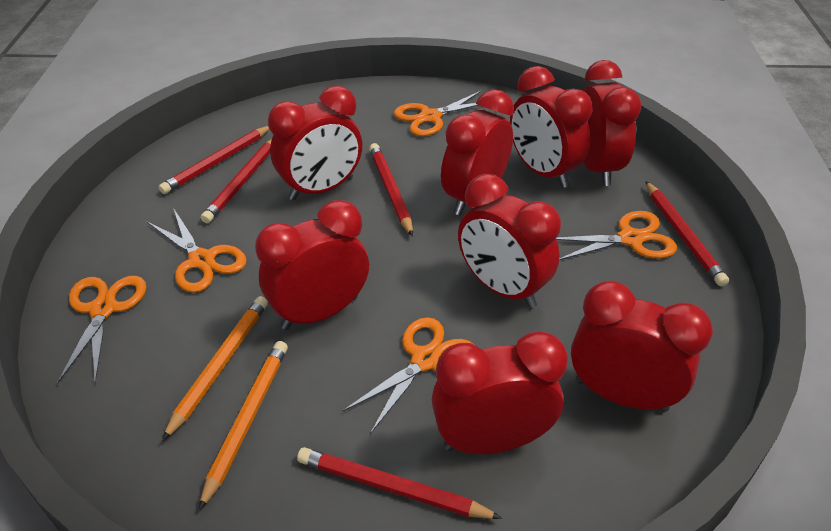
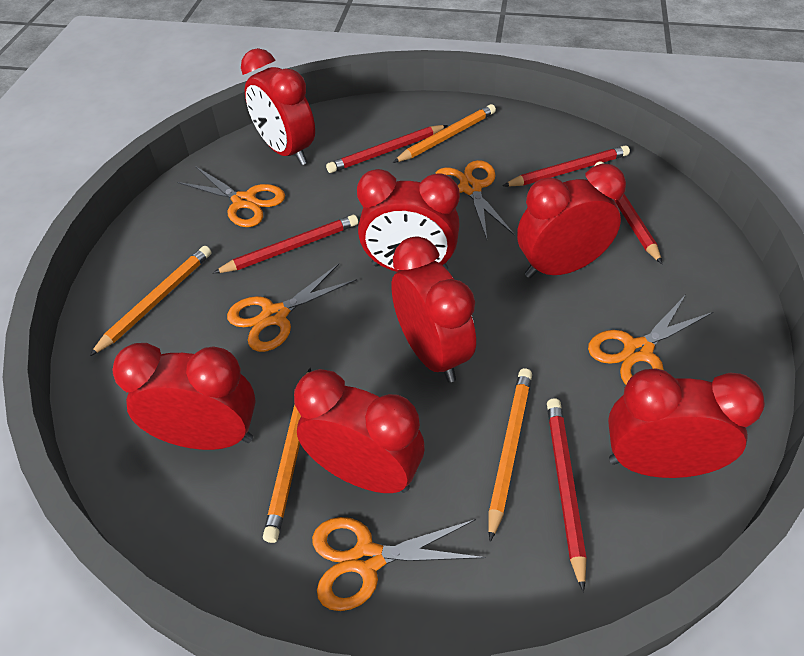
orange pencil: 2 -> 4
red clock: 8 -> 7

